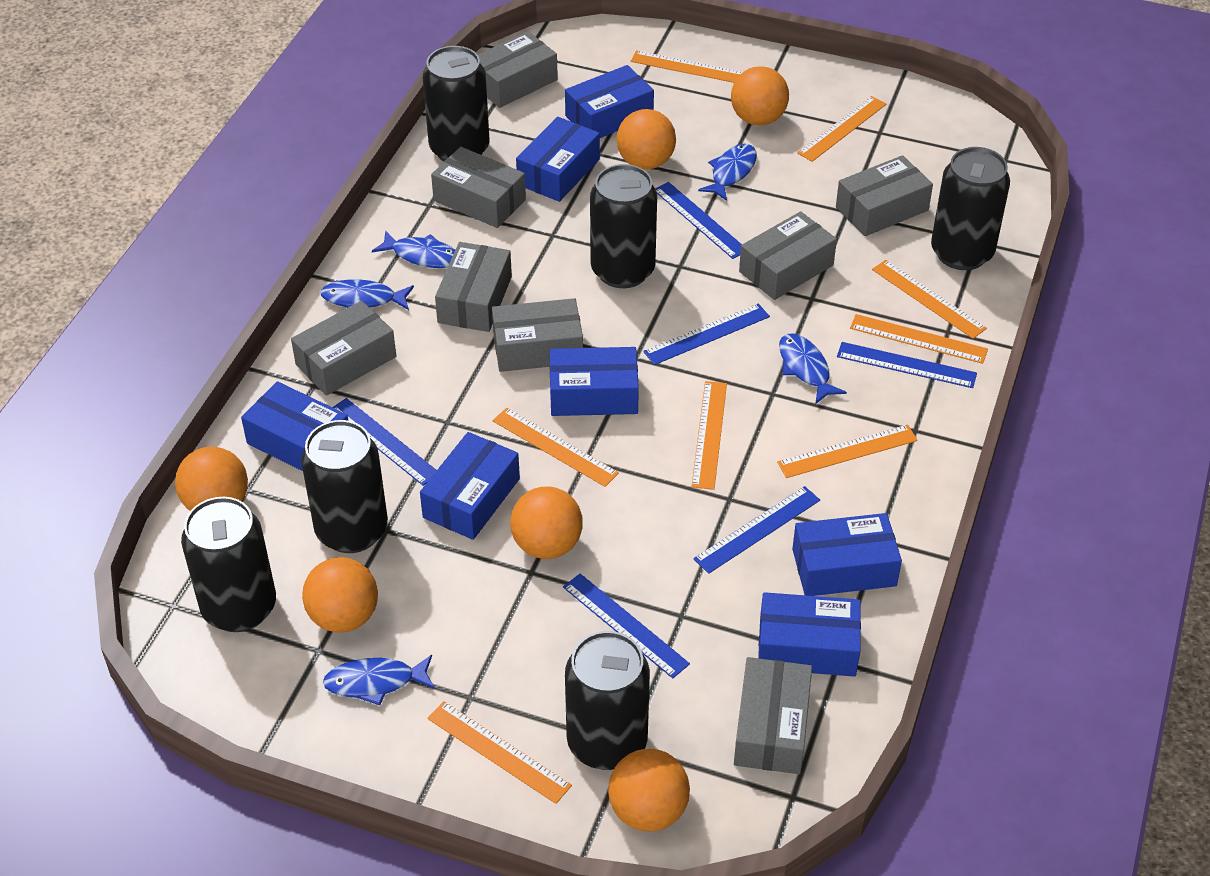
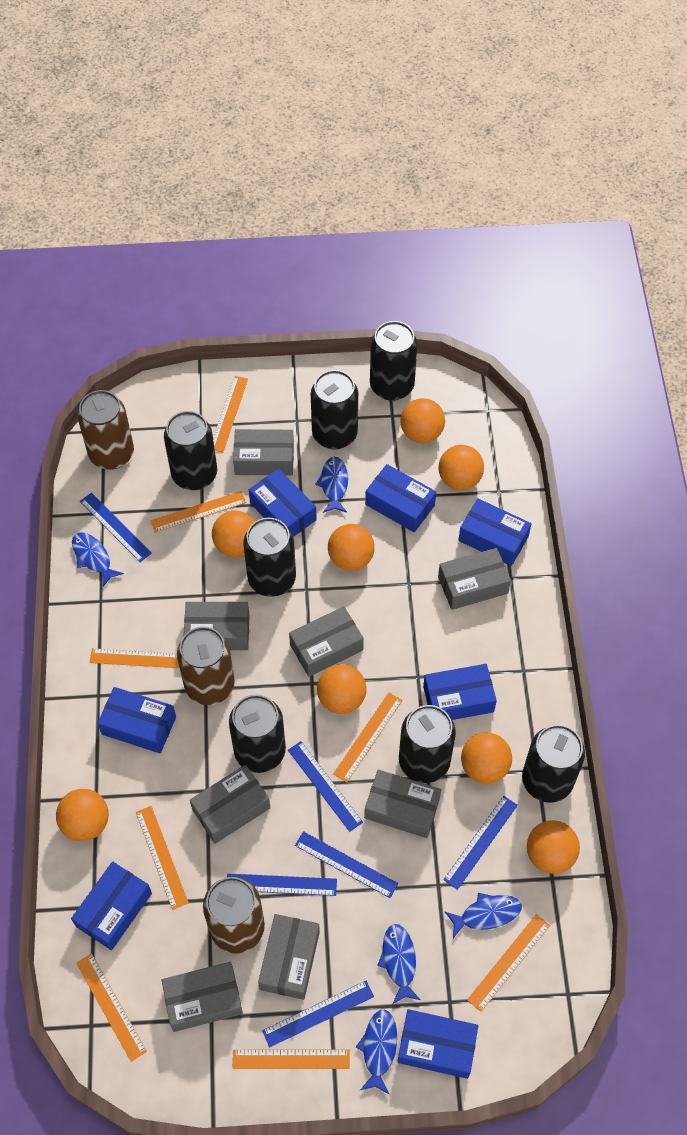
black can: 6 -> 7
brown can: 0 -> 3
orange ball: 6 -> 8

